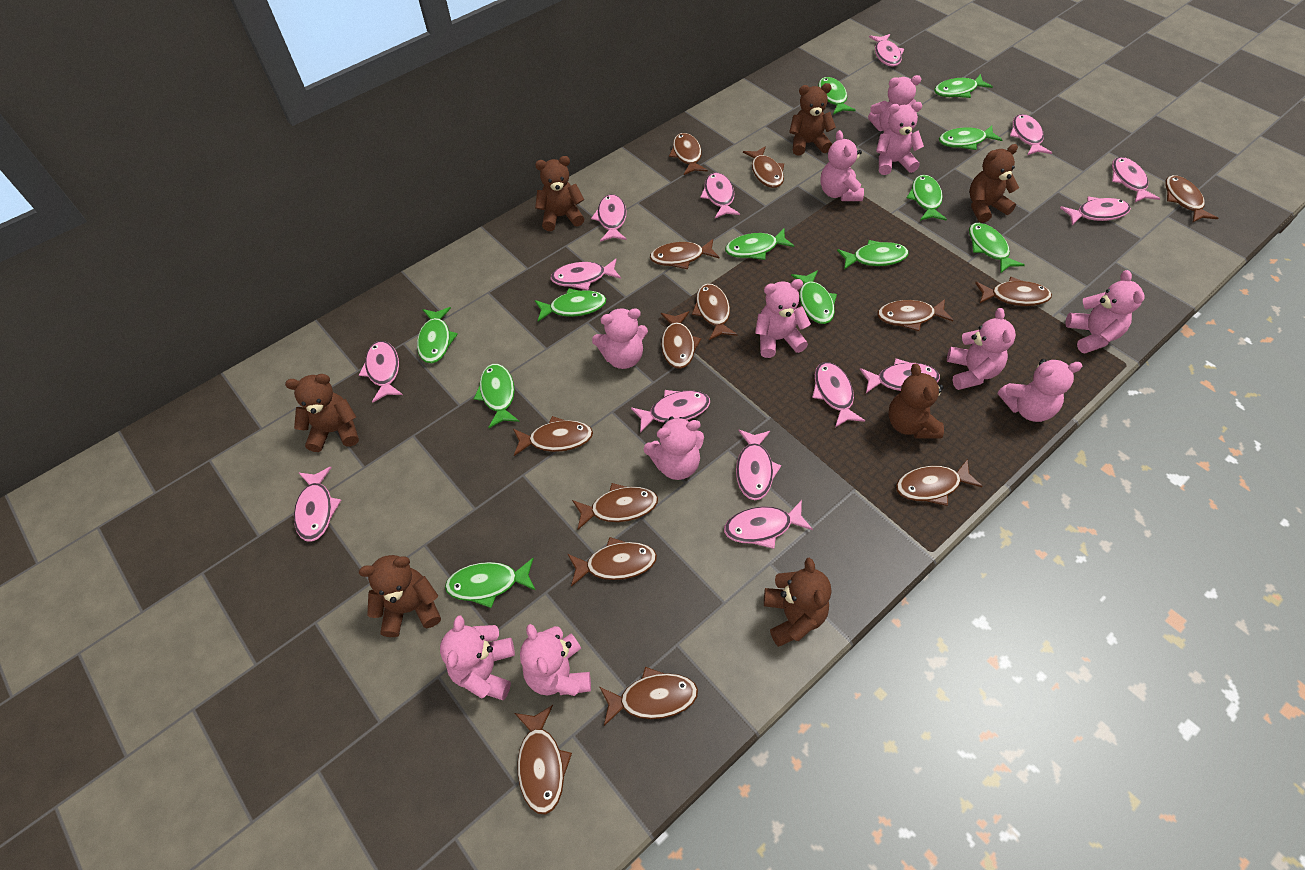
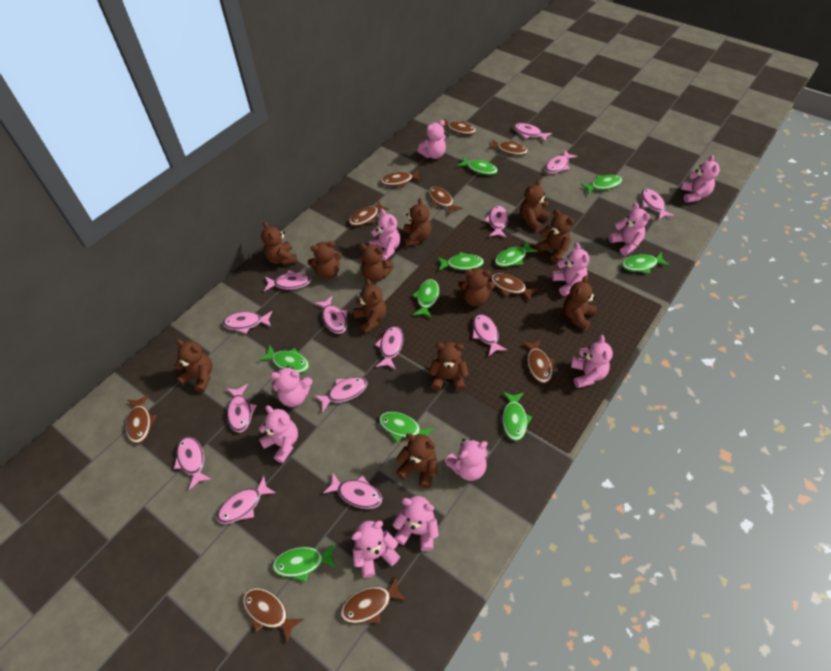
brown fish: 14 -> 10
brown teddy bear: 7 -> 12
green fish: 12 -> 10

